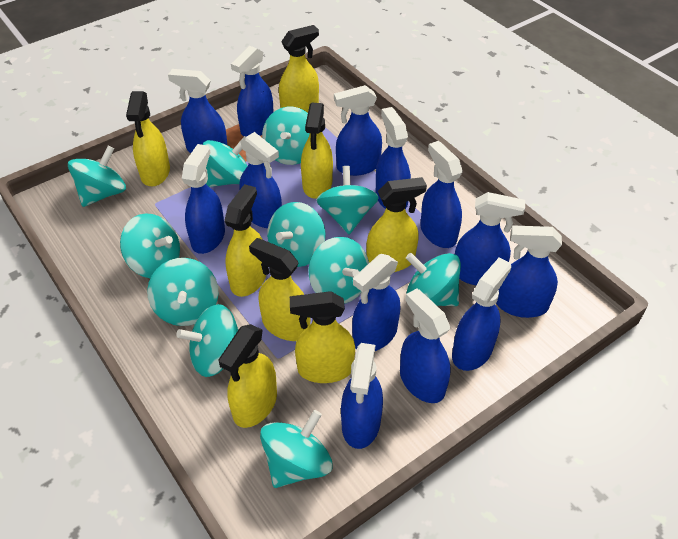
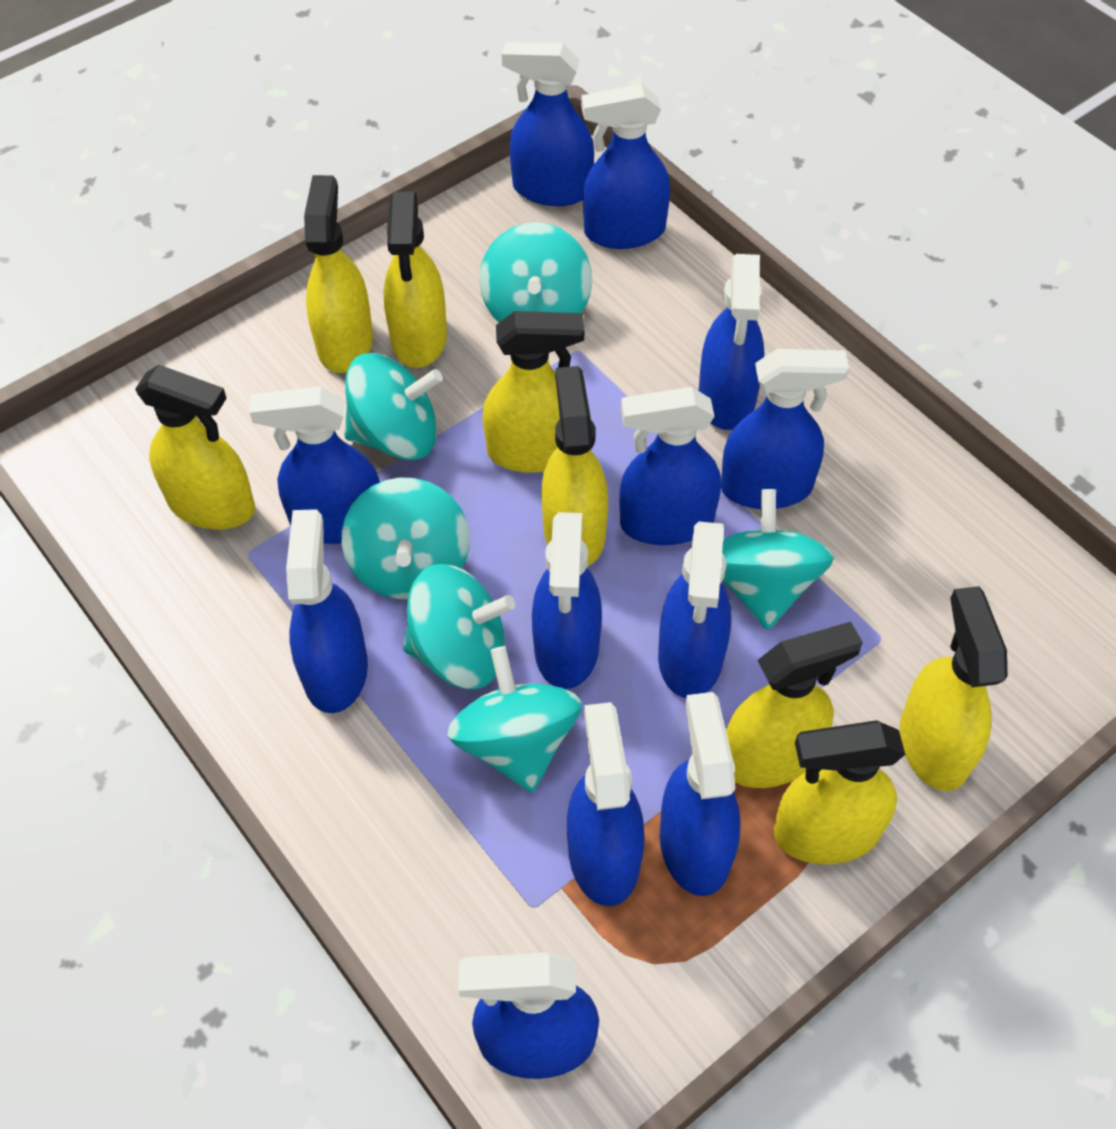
blue spray bottle: 13 -> 12
turquoise spinning top: 11 -> 6

